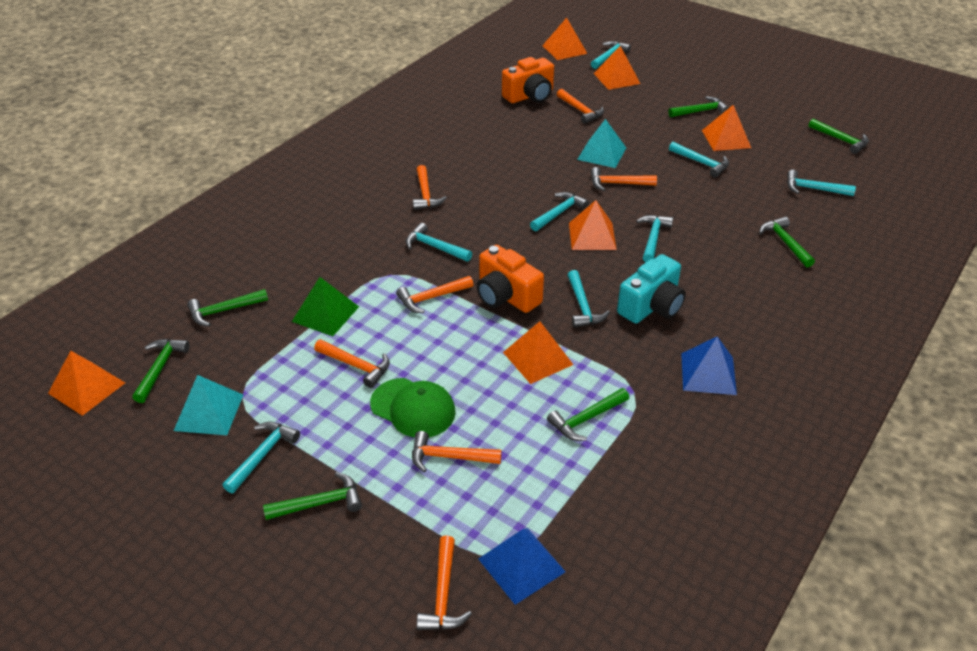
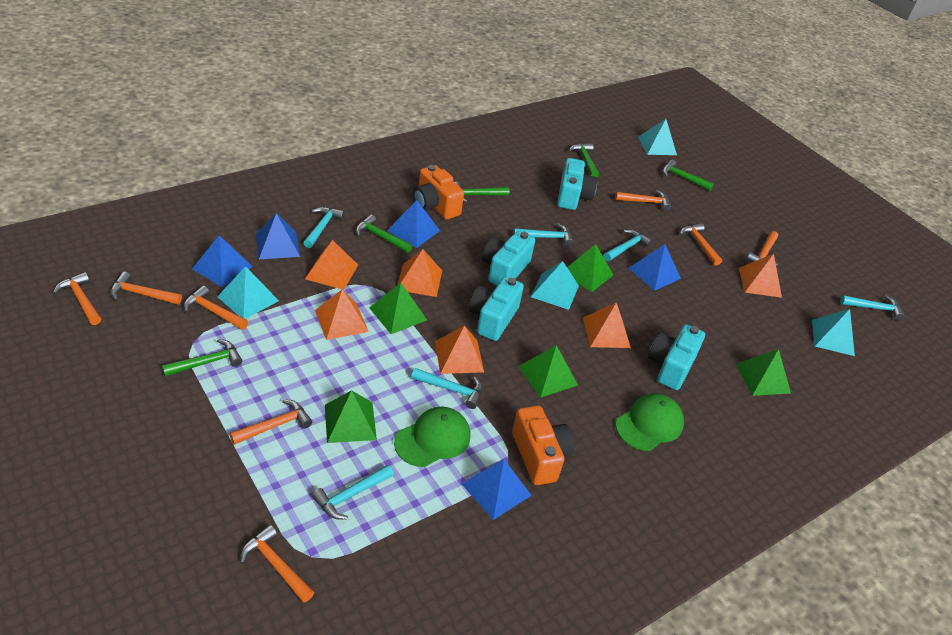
blue pyramid: 2 -> 5
green cap: 1 -> 2
green hammer: 7 -> 5
green pyramid: 1 -> 5
orange hammer: 7 -> 8
turquoise camera: 1 -> 4
turquoise hammer: 8 -> 6
turquoise pyramid: 2 -> 4

